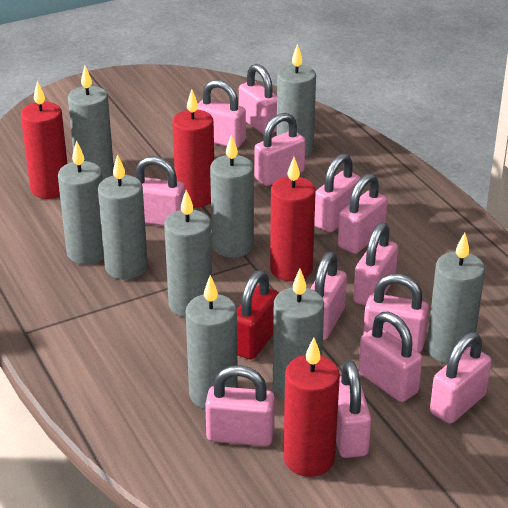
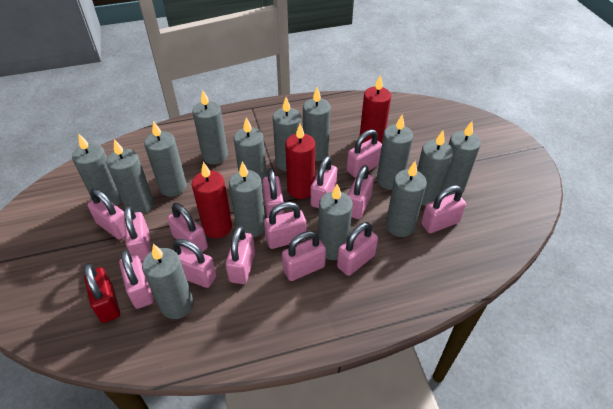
grey candle: 9 -> 14
pink padlock: 13 -> 14
red candle: 4 -> 3

